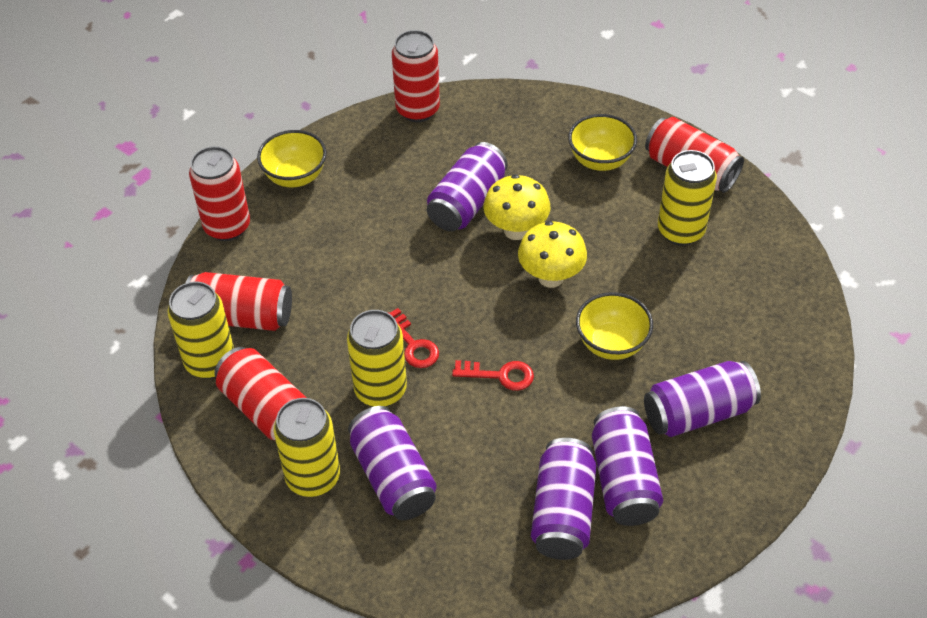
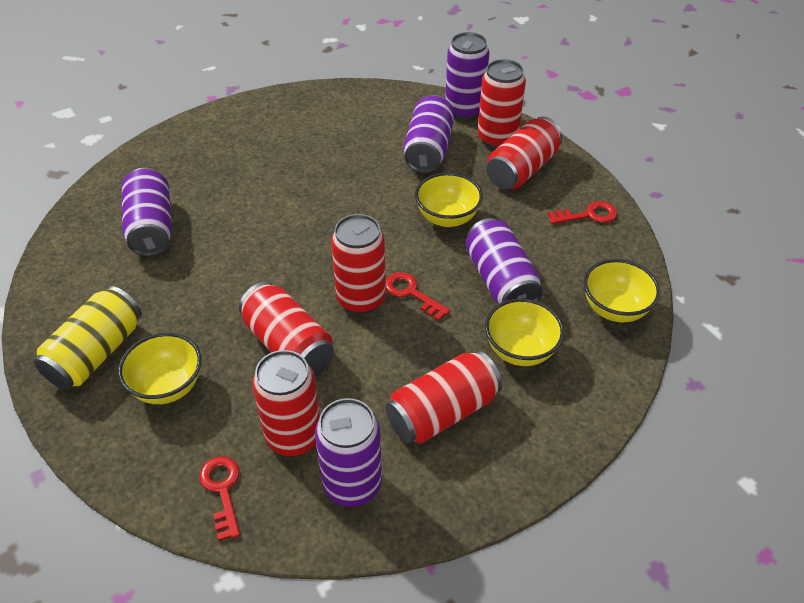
red can: 5 -> 6
red key: 2 -> 3
yellow bowl: 3 -> 4
yellow can: 4 -> 1
yellow mushroom: 2 -> 0

